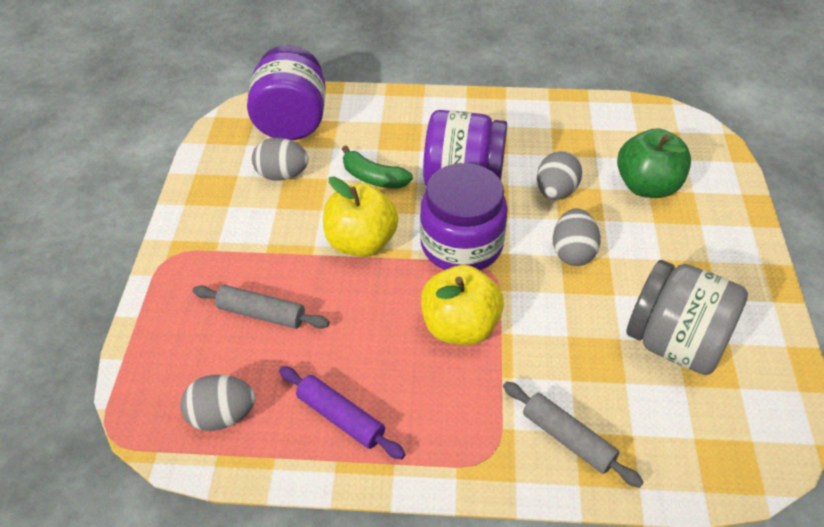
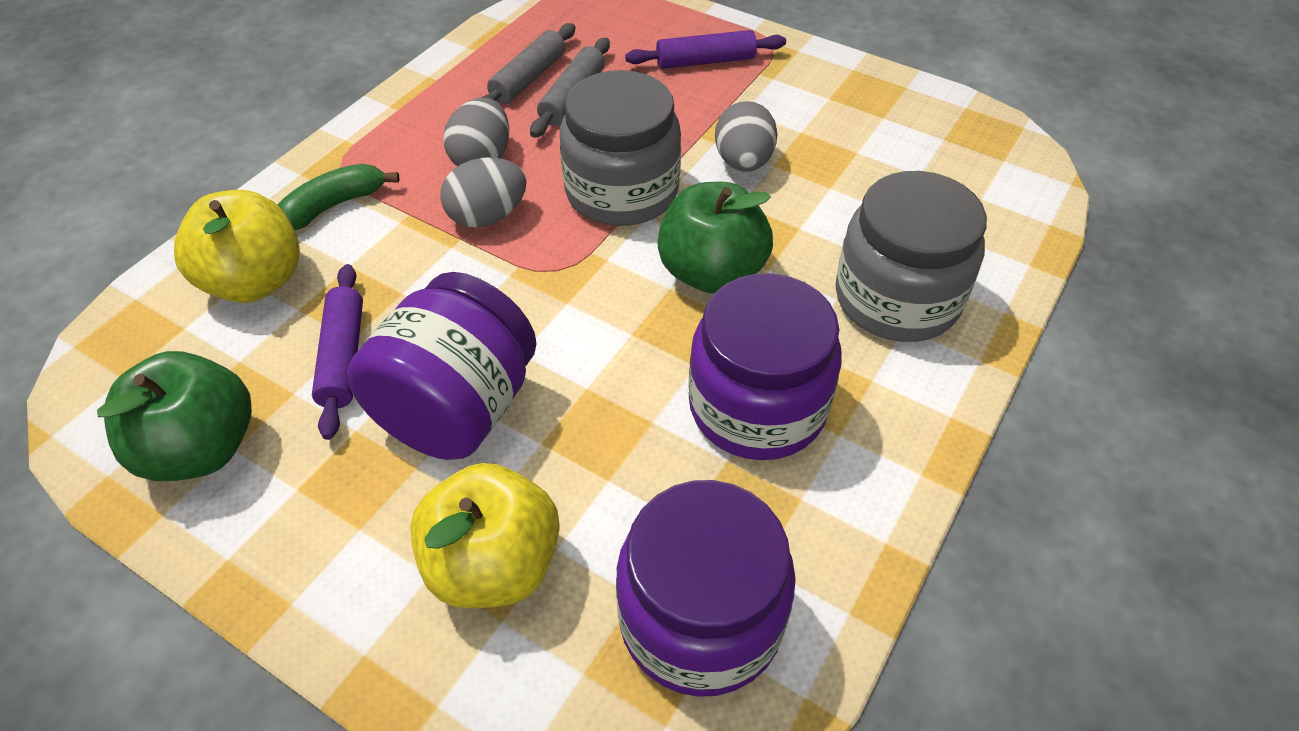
green apple: 1 -> 2
grey egg: 4 -> 3
grey jar: 1 -> 2
purple rolling pin: 1 -> 2

